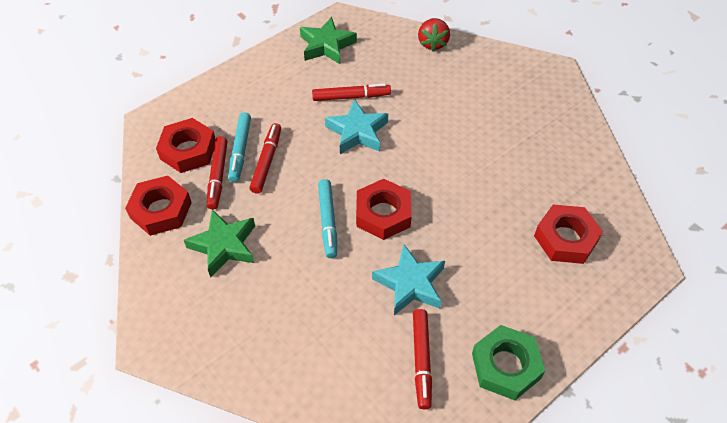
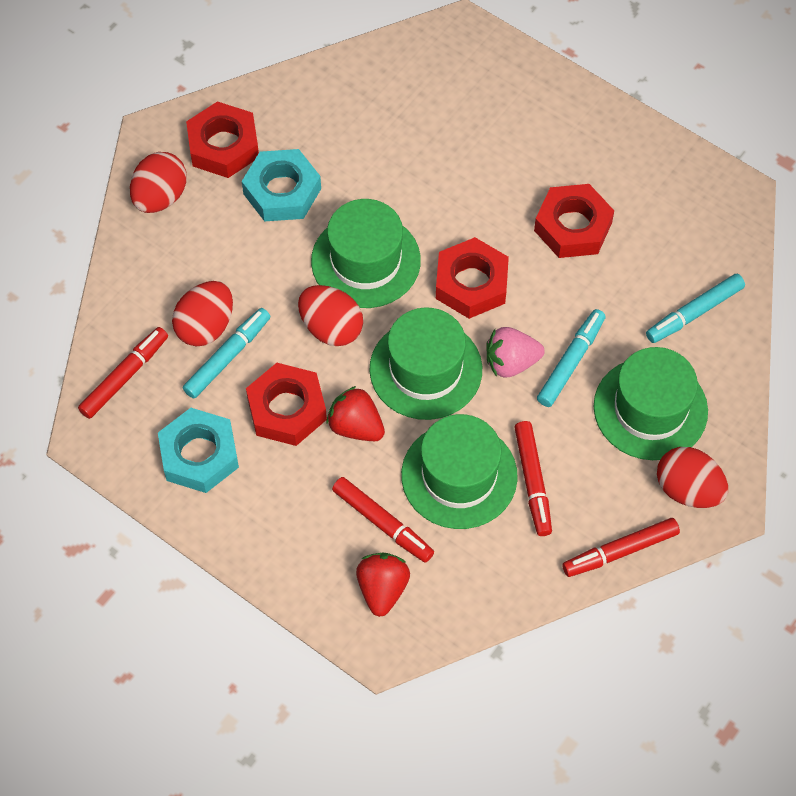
green hat: 0 -> 4
green nut: 1 -> 0
green star: 2 -> 0
pink strawberry: 0 -> 1
red egg: 0 -> 4
red strawberry: 1 -> 2
turquoise marker: 2 -> 3
turquoise nut: 0 -> 2
turquoise star: 2 -> 0

